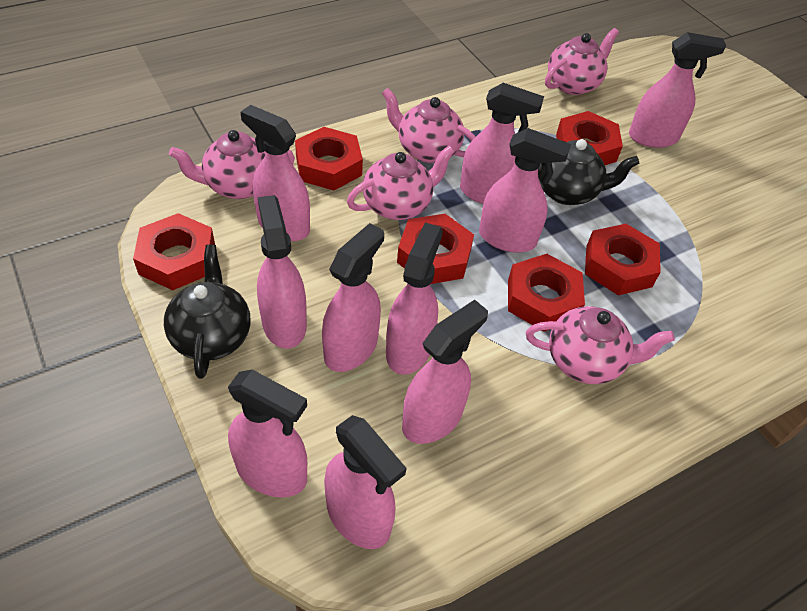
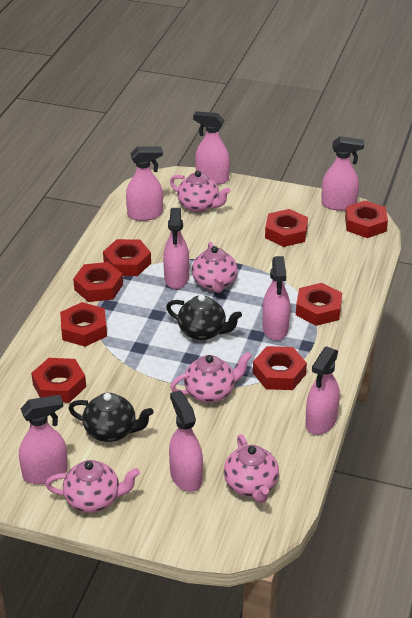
pink spray bottle: 10 -> 8
red nut: 6 -> 8

